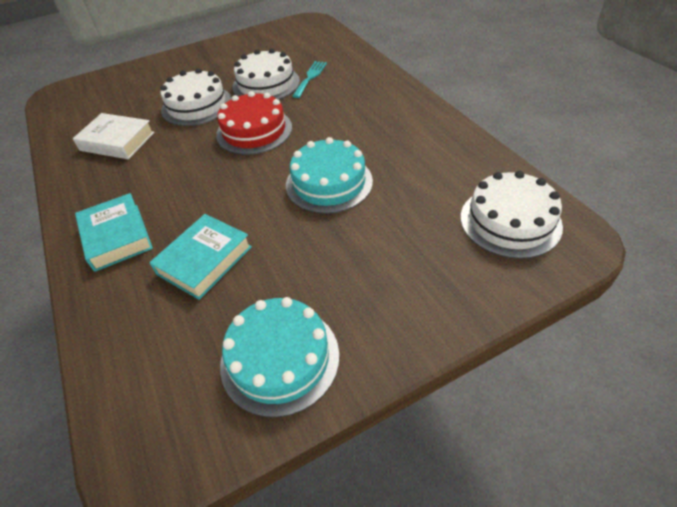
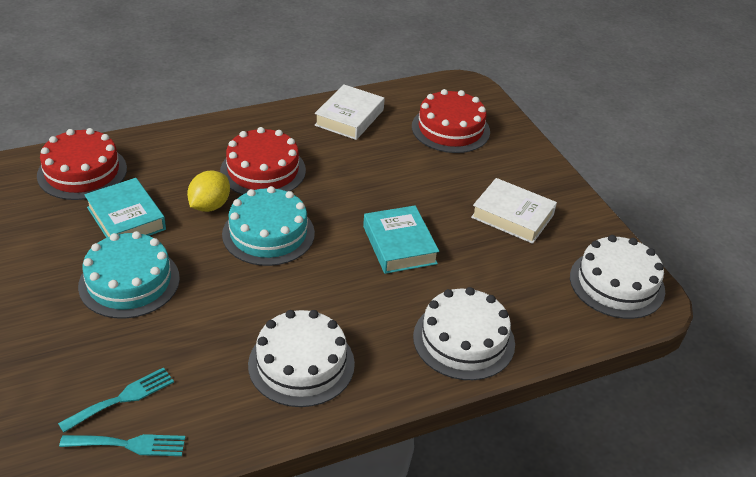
red cake: 1 -> 3
turquoise fork: 1 -> 2
white book: 1 -> 2
yellow lemon: 0 -> 1

